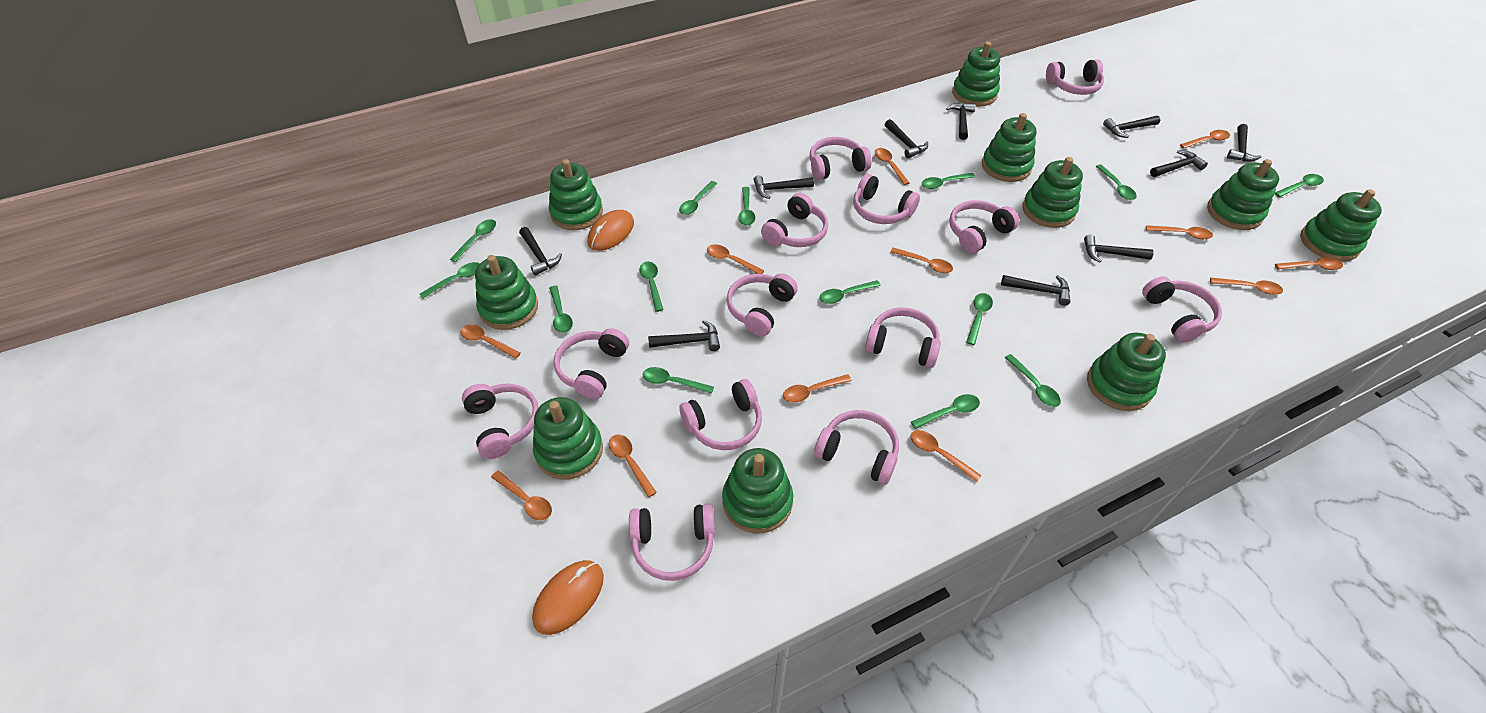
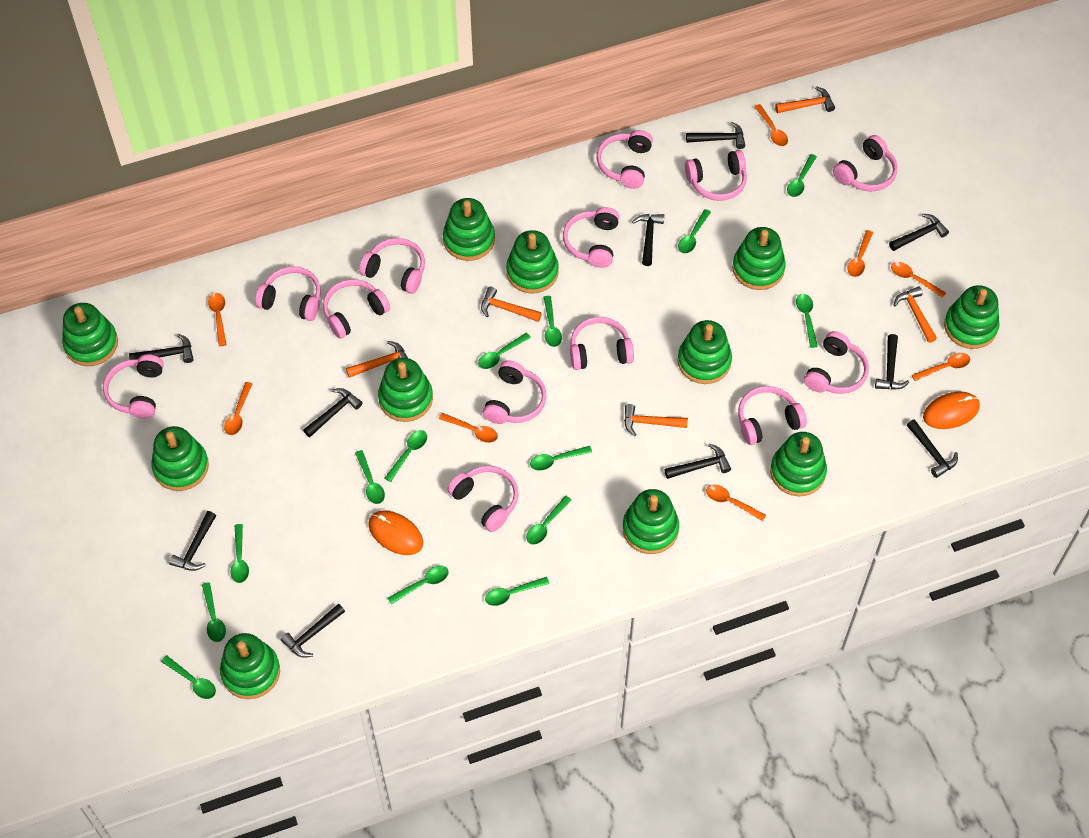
green stacking toy: 10 -> 11
orange hammer: 0 -> 5
orange spoon: 12 -> 8

